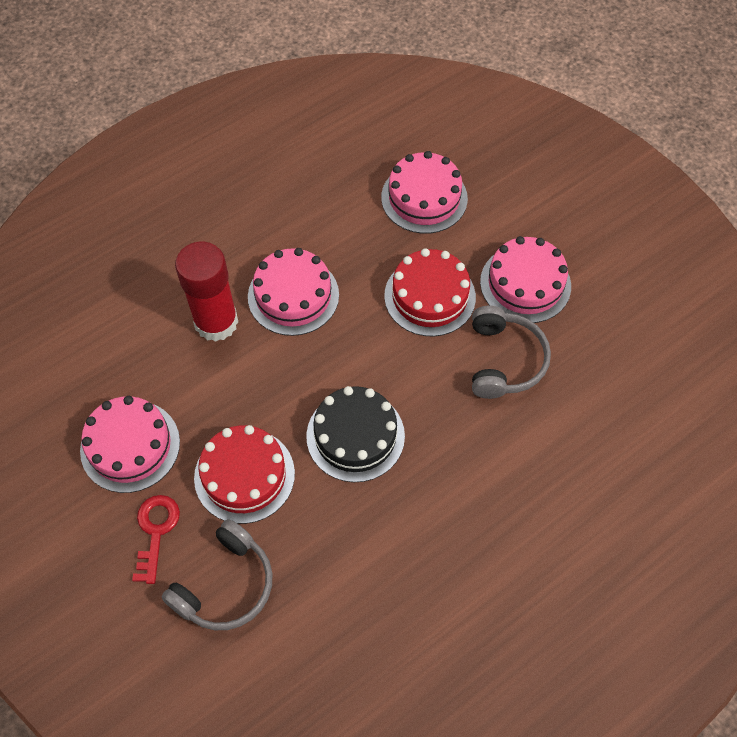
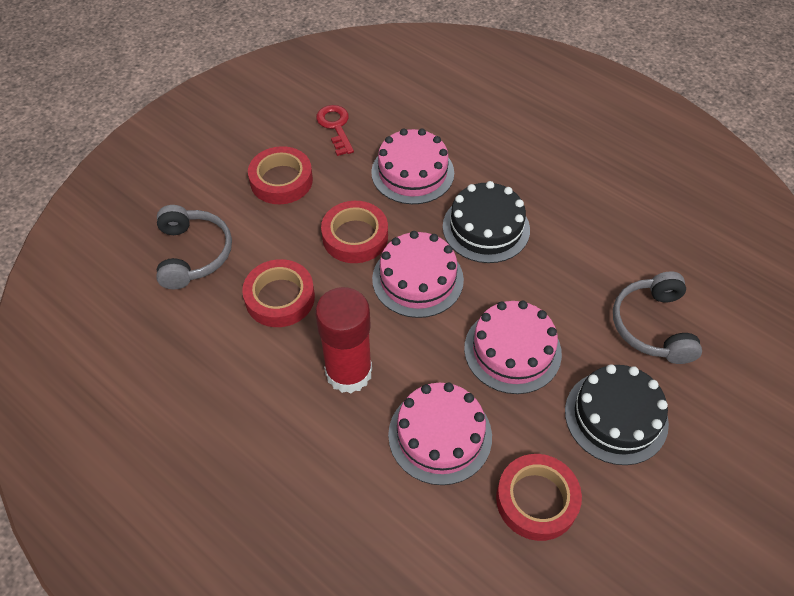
black cake: 1 -> 2
red cake: 2 -> 0
red tape: 0 -> 4

